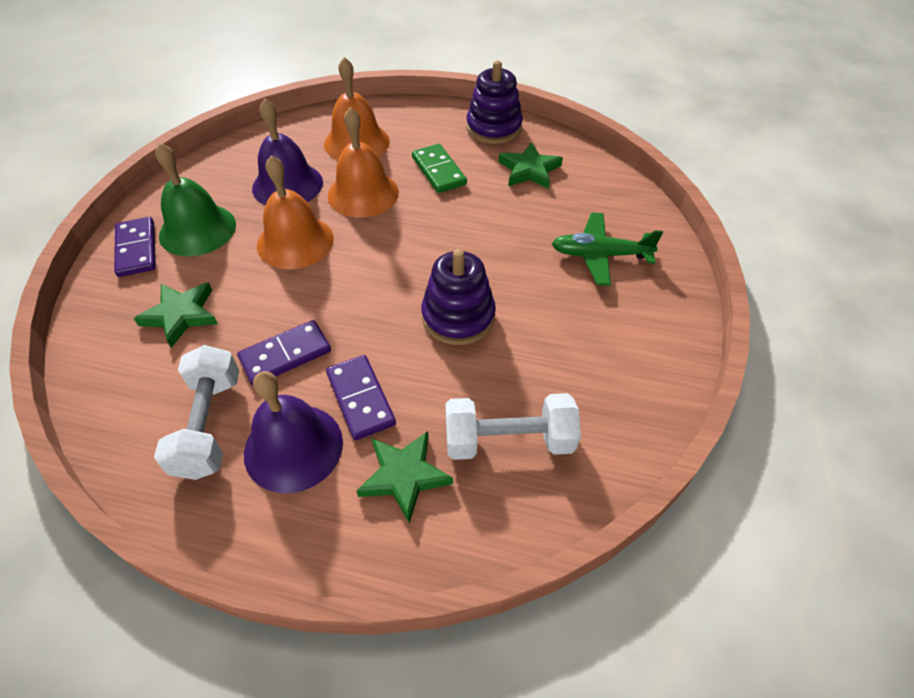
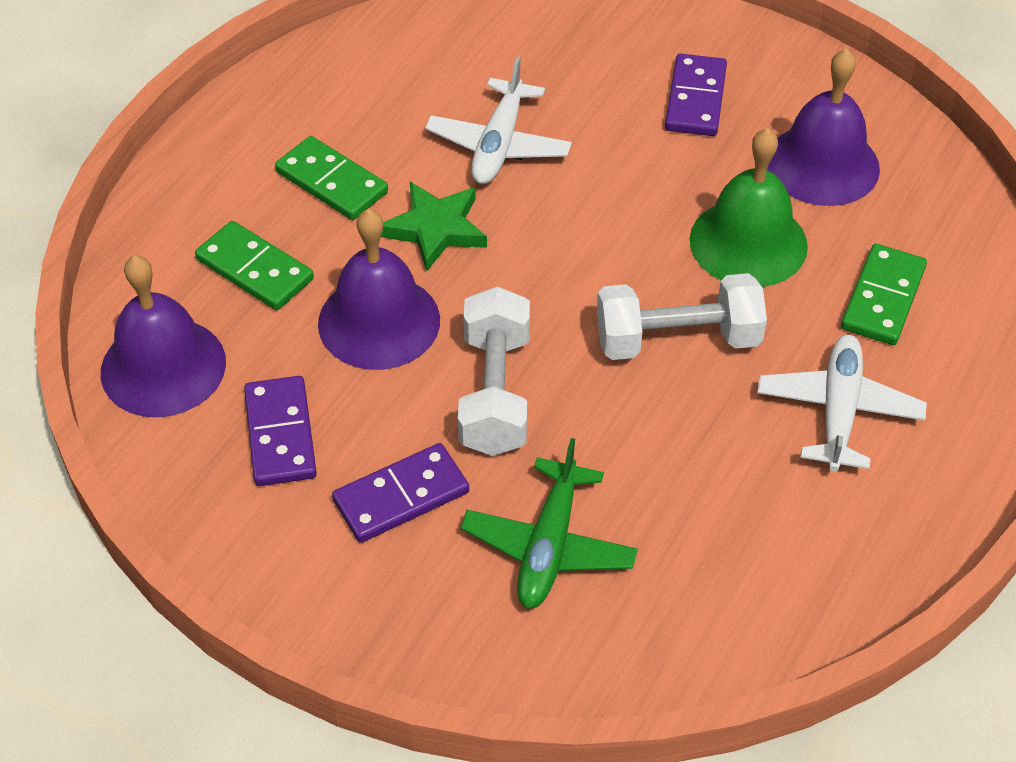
green domino: 1 -> 3
green star: 3 -> 1
orange bell: 3 -> 0
purple bell: 2 -> 3
purple stacking toy: 2 -> 0
white plane: 0 -> 2

